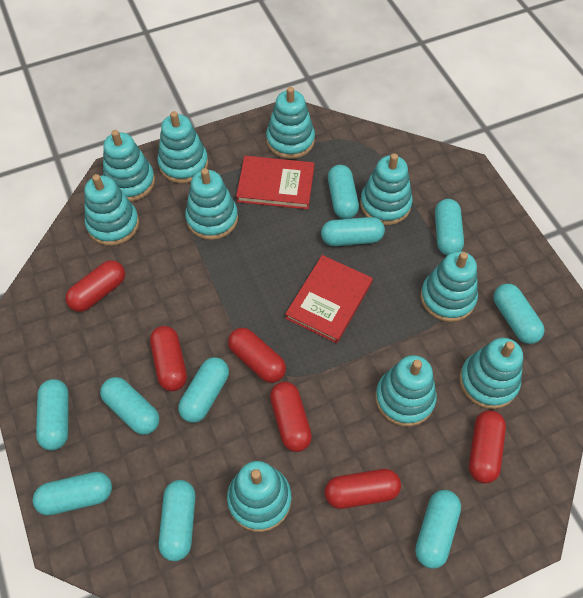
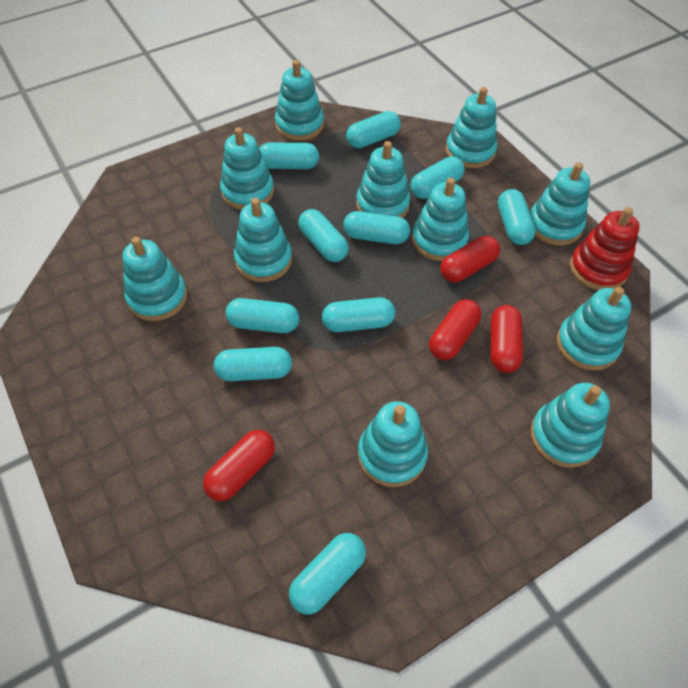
red book: 2 -> 0
red capsule: 6 -> 4
red stacking toy: 0 -> 1
turquoise stacking toy: 10 -> 11

